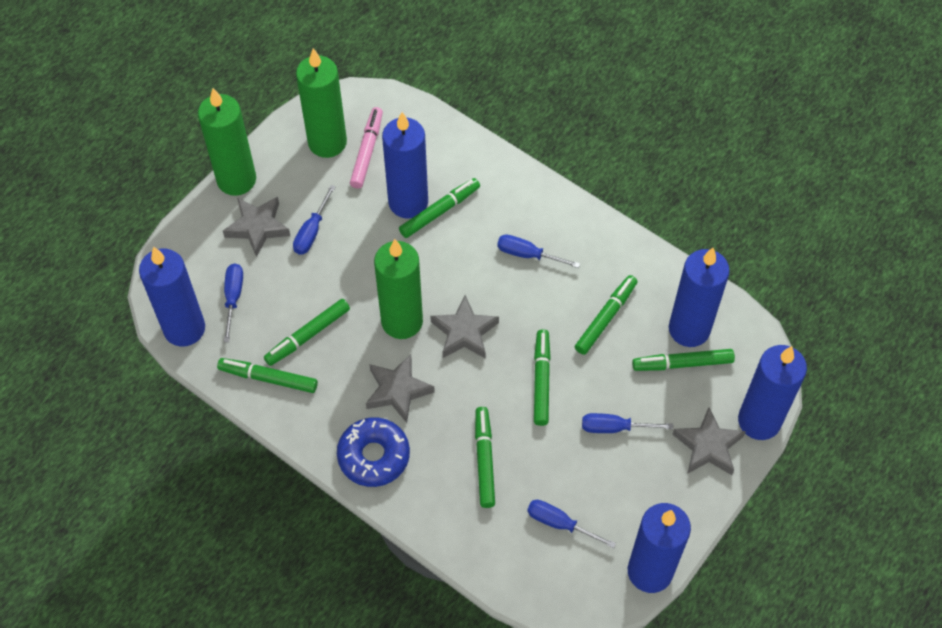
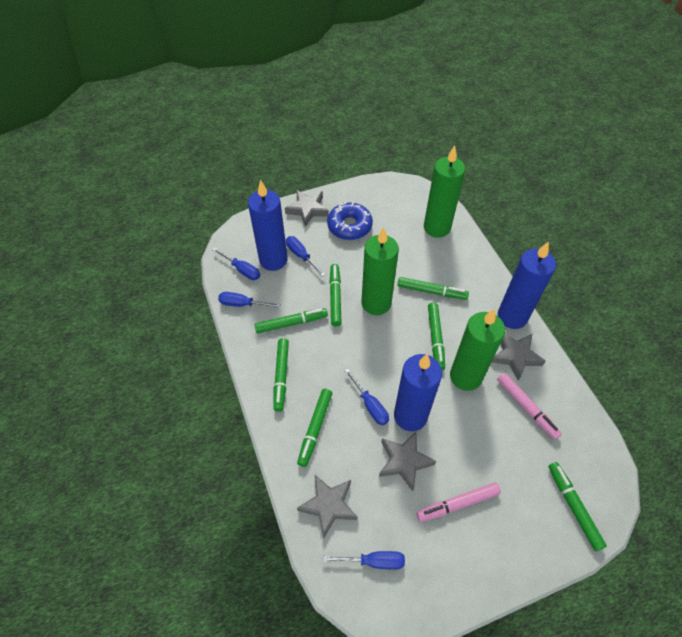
blue candle: 5 -> 3
pink marker: 1 -> 2

